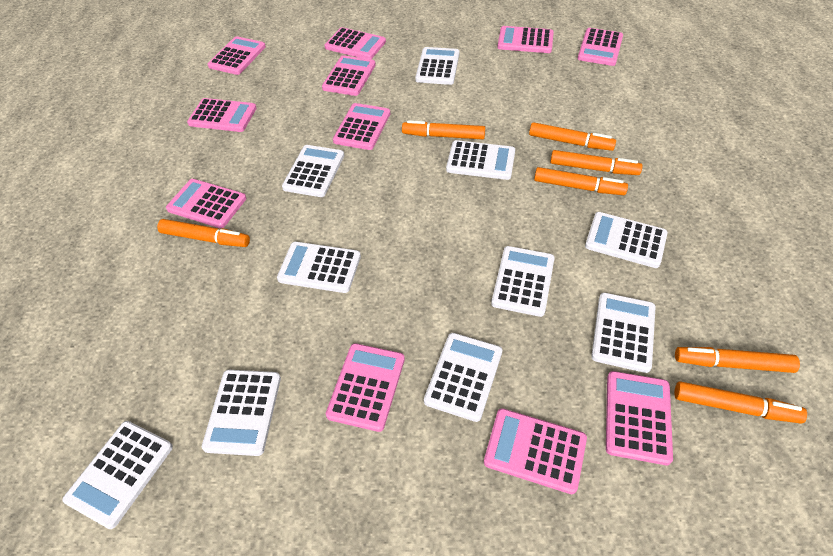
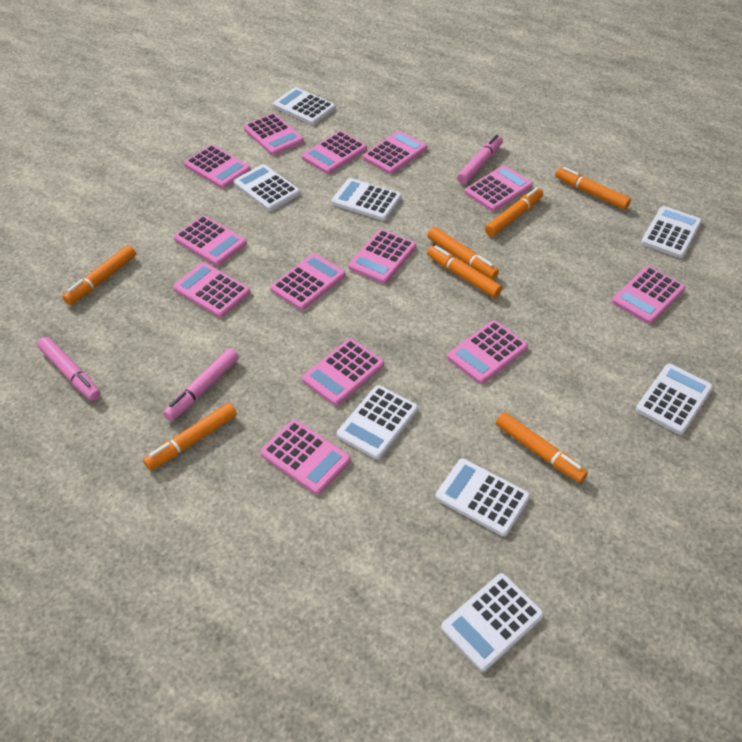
pink calculator: 11 -> 13
pink marker: 0 -> 3
white calculator: 10 -> 8

